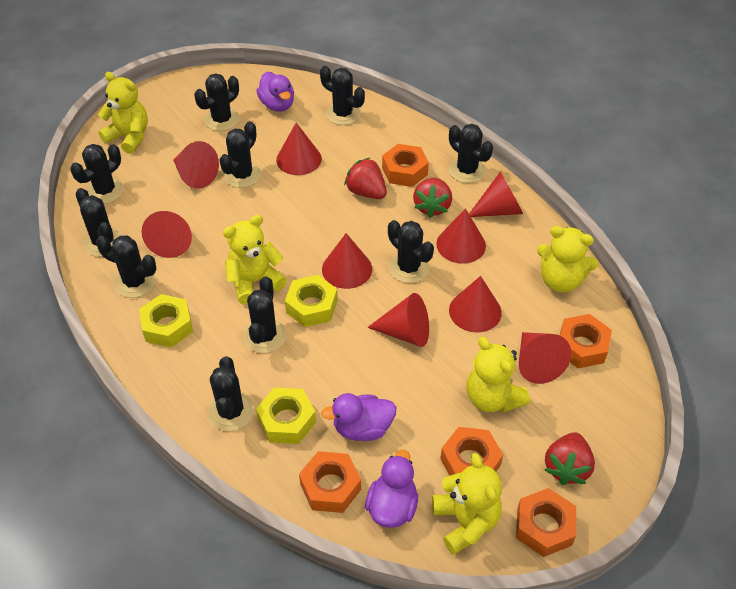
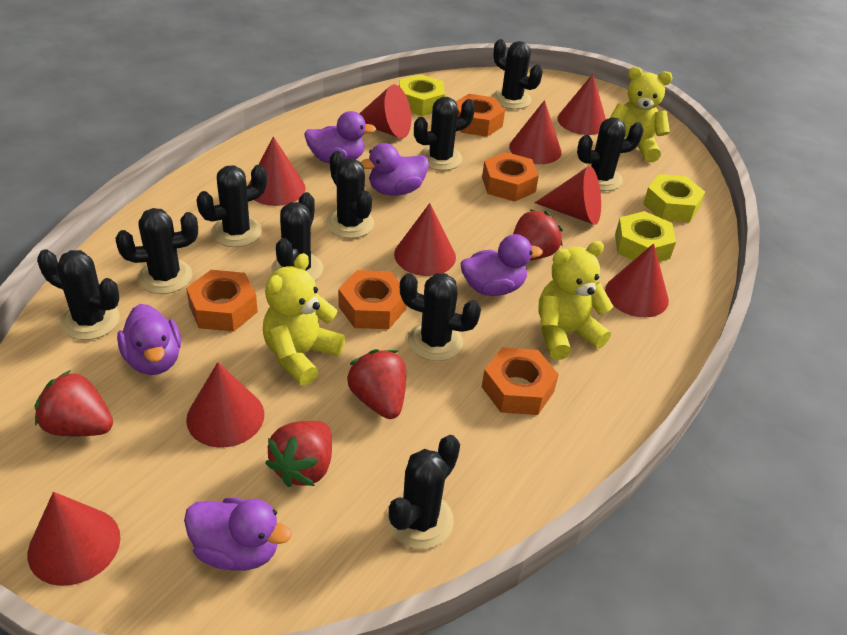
purple duck: 3 -> 5
red strawberry: 3 -> 4
yellow teddy bear: 5 -> 3

